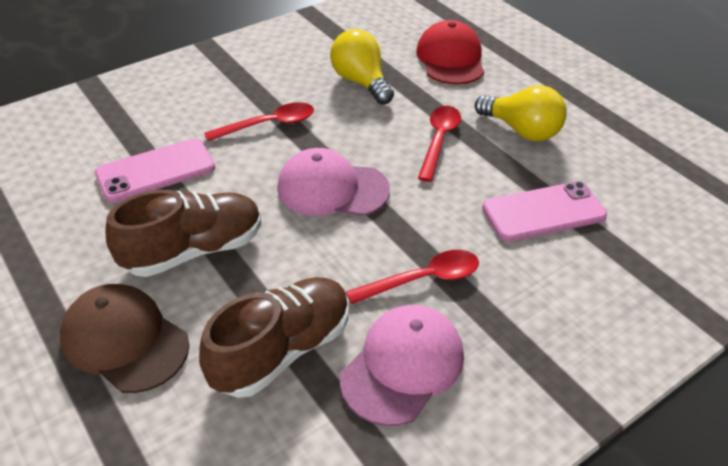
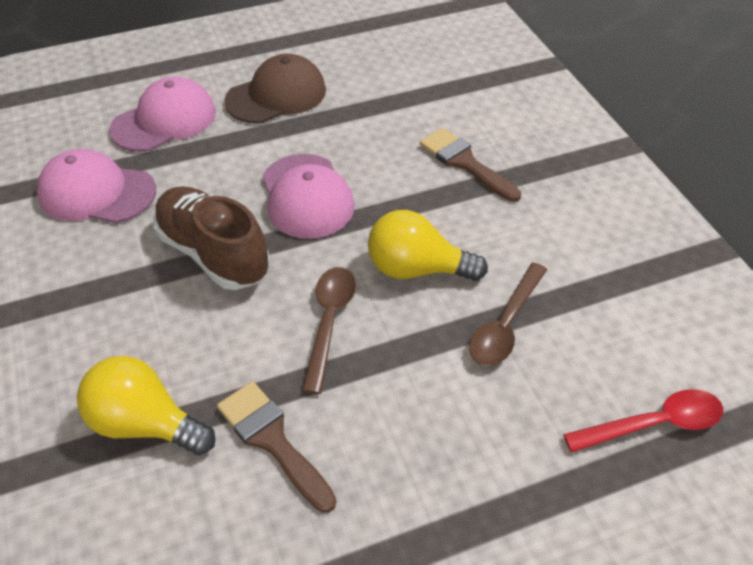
brown brush: 0 -> 2
brown shoe: 2 -> 1
brown spoon: 0 -> 2
pink cap: 2 -> 3
pink phone: 2 -> 0
red cap: 1 -> 0
red spoon: 3 -> 1

